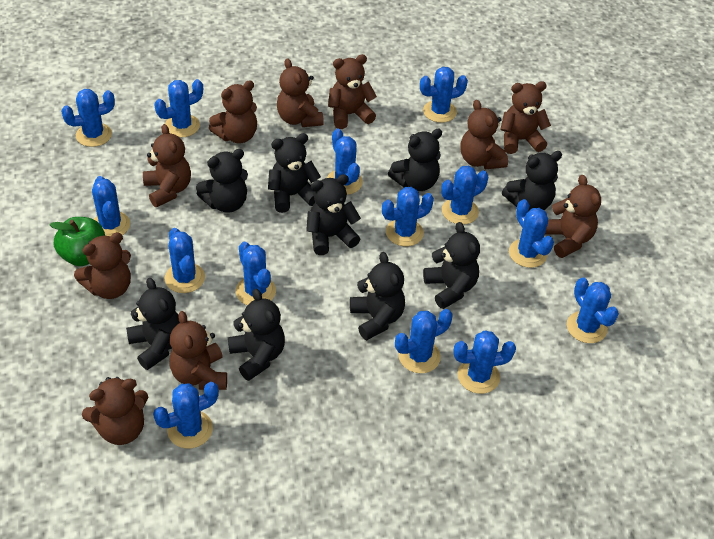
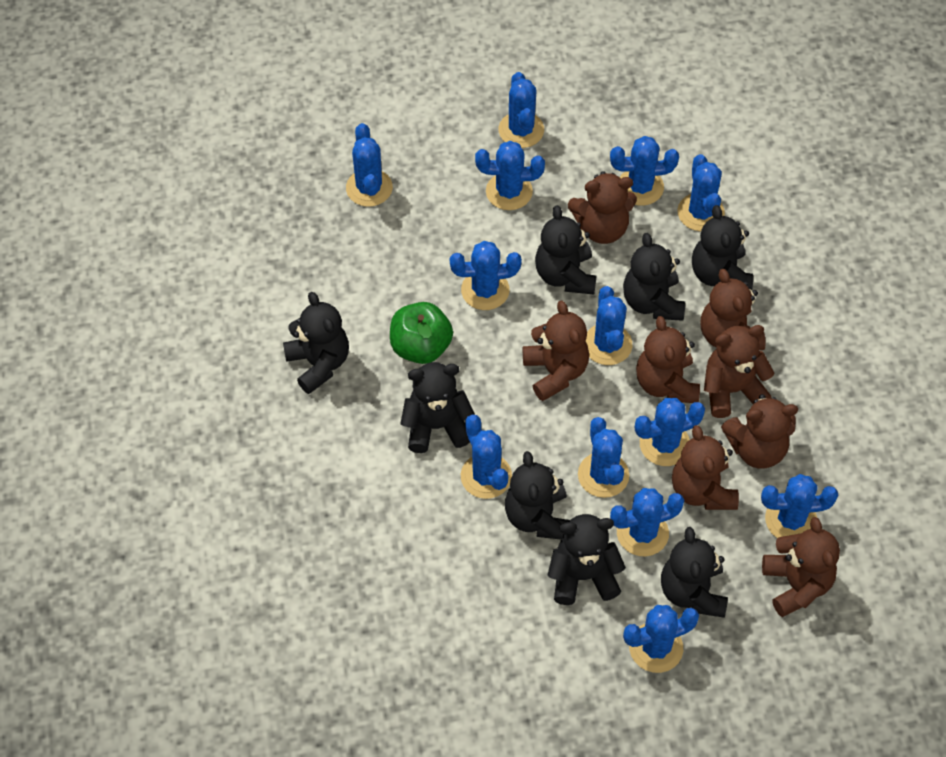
black teddy bear: 9 -> 8
blue cactus: 14 -> 13
brown teddy bear: 10 -> 8

